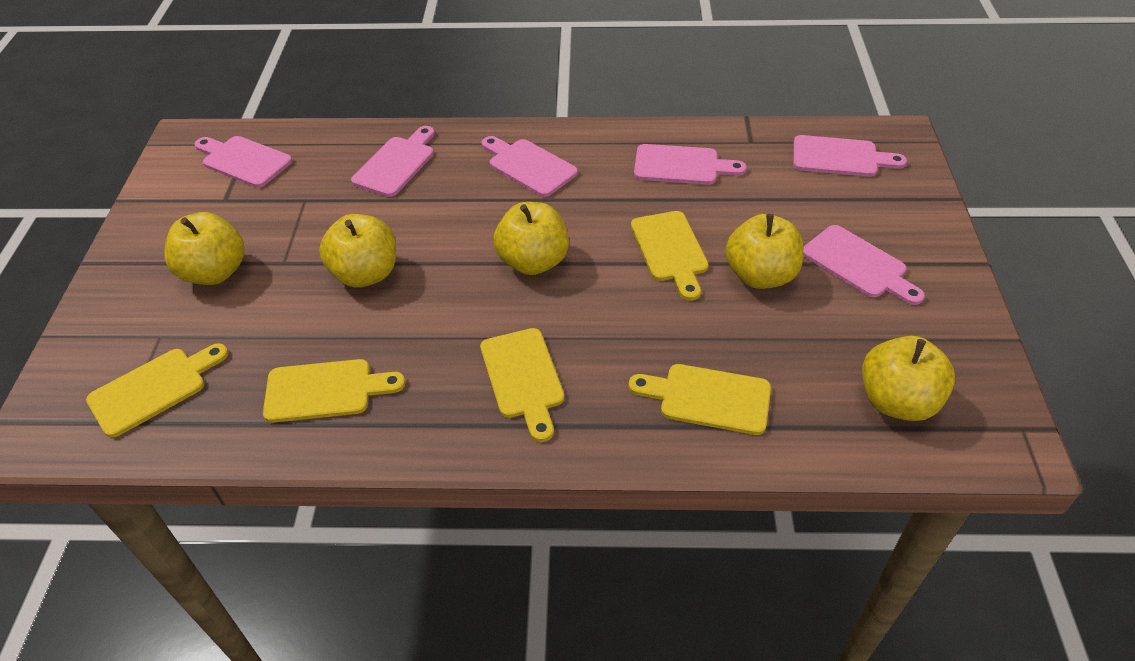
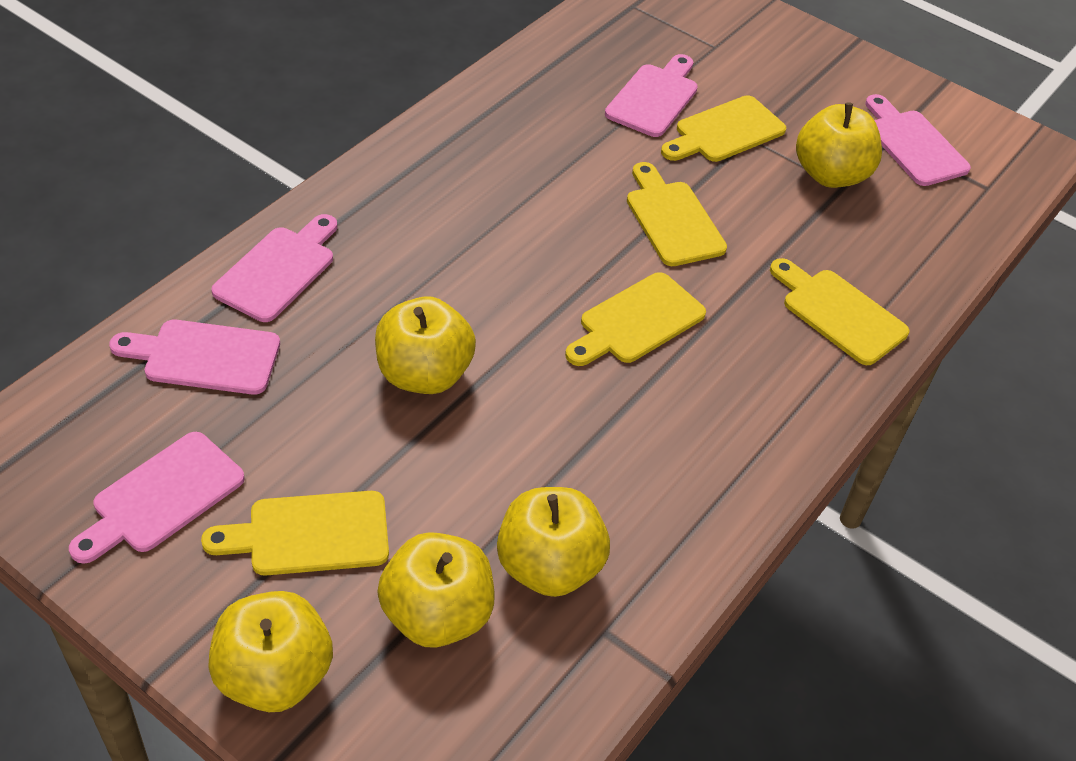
pink cutting board: 6 -> 5

